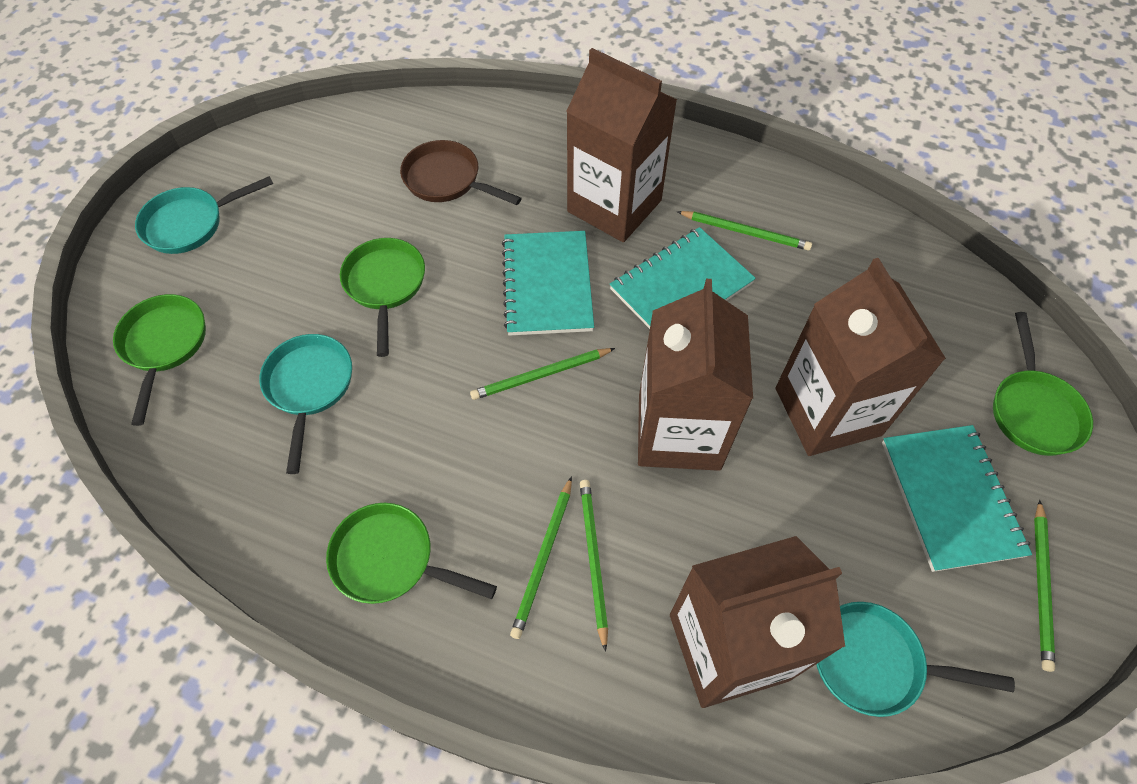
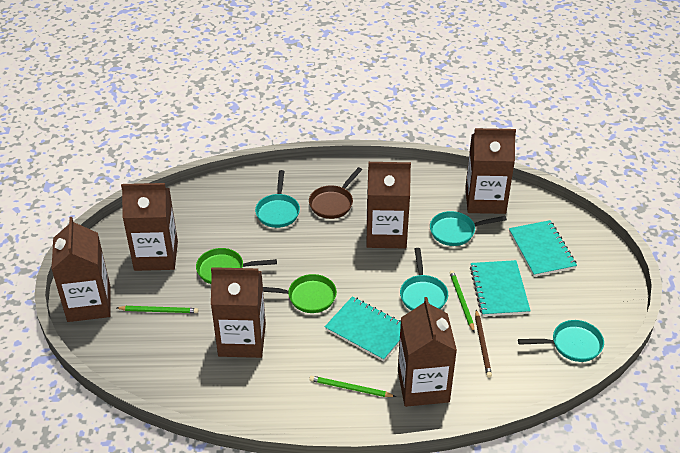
brown carton: 4 -> 6
brown pencil: 0 -> 1
green pan: 4 -> 2
green pencil: 5 -> 3
turquoise pan: 3 -> 4

